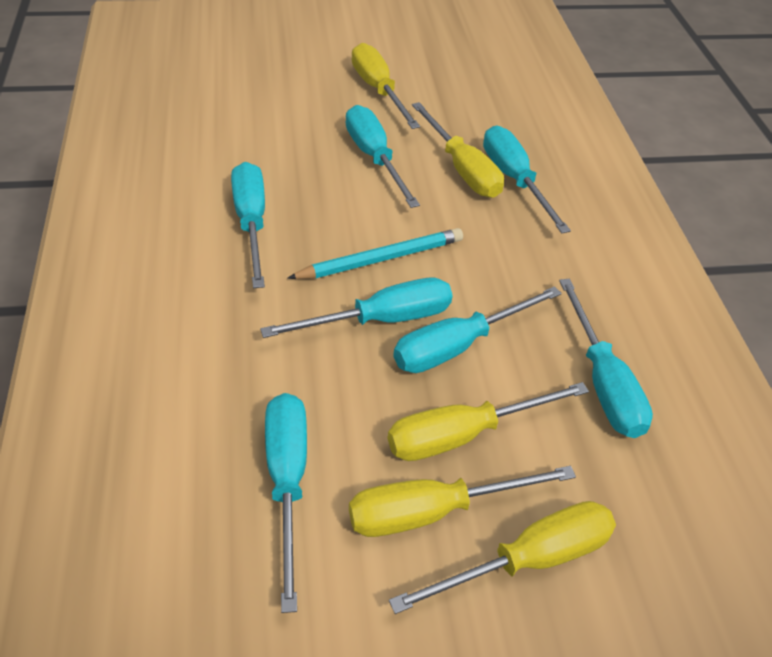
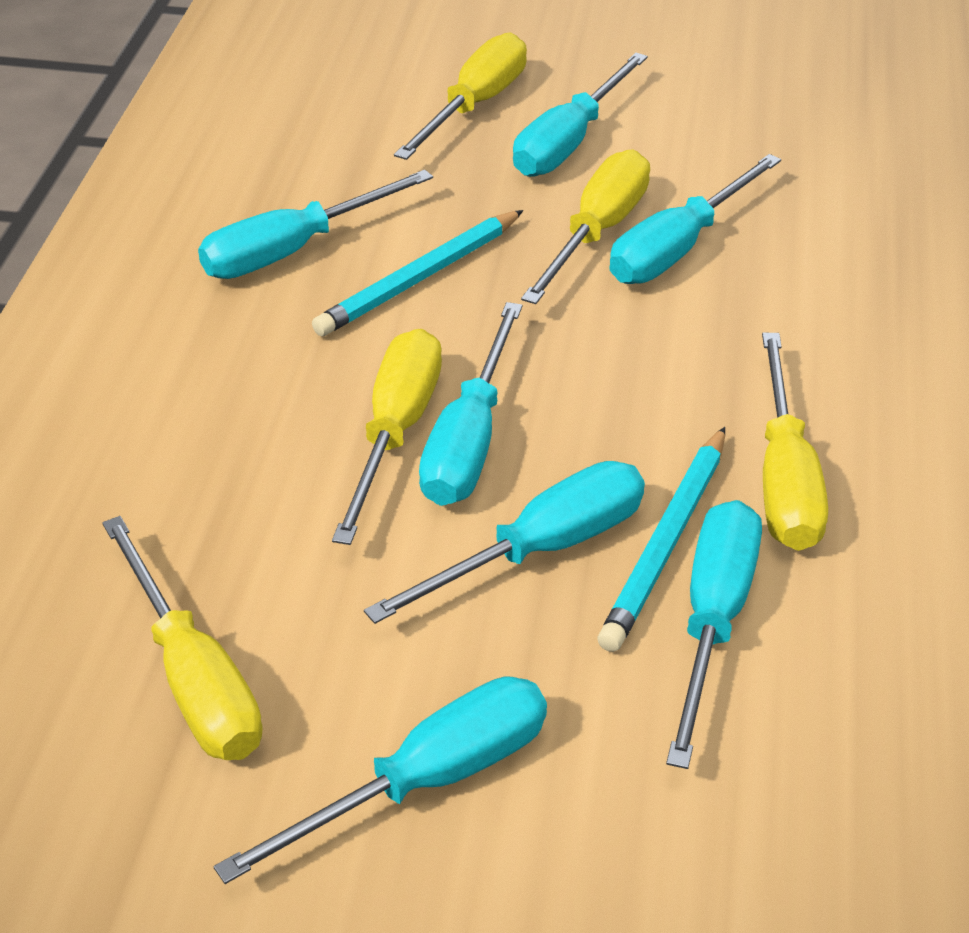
turquoise pencil: 1 -> 2

